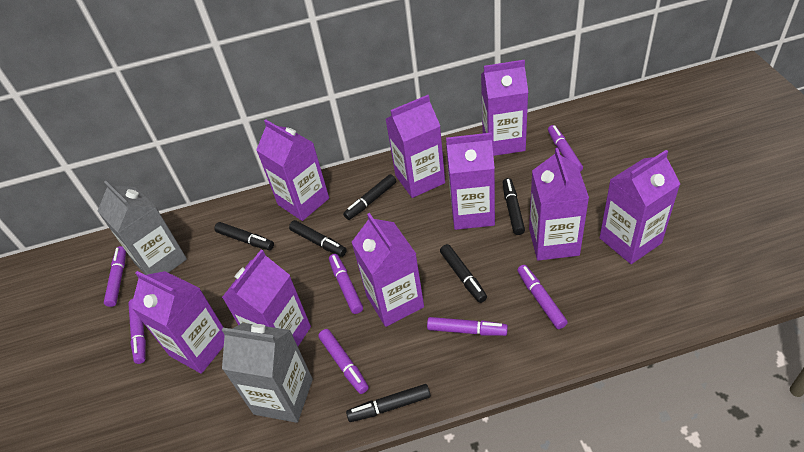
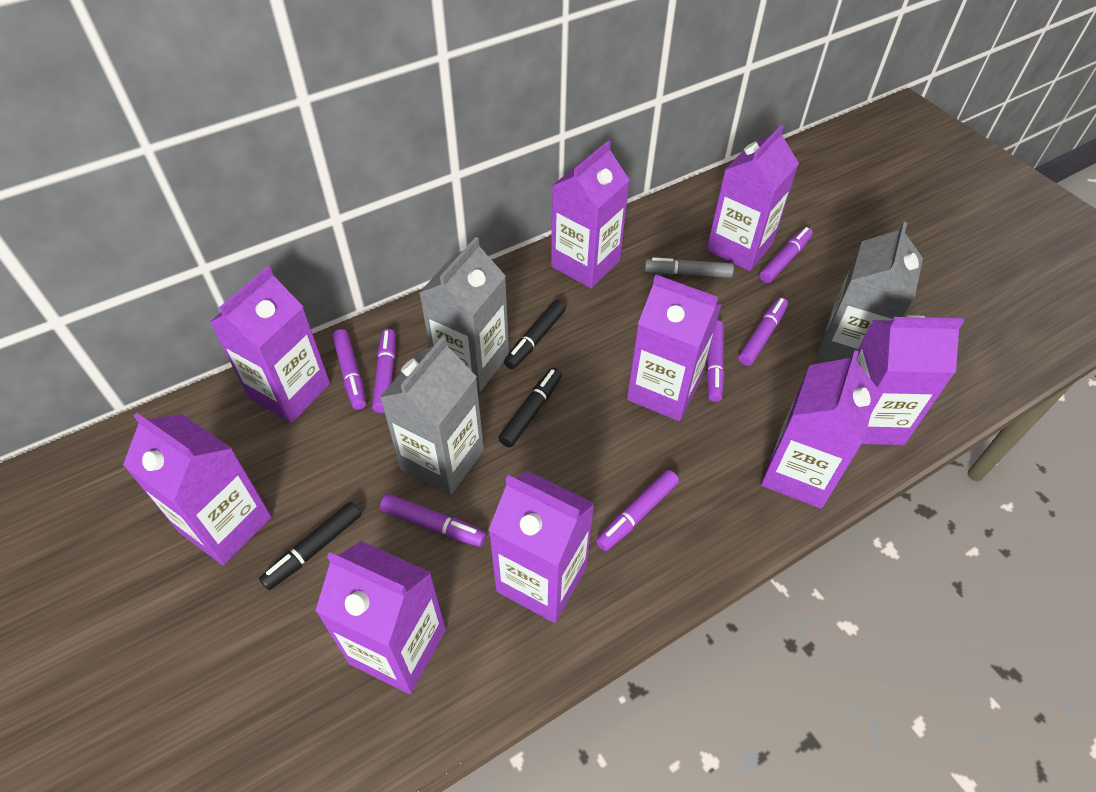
black marker: 6 -> 3
grey carton: 2 -> 3
grey marker: 0 -> 1

